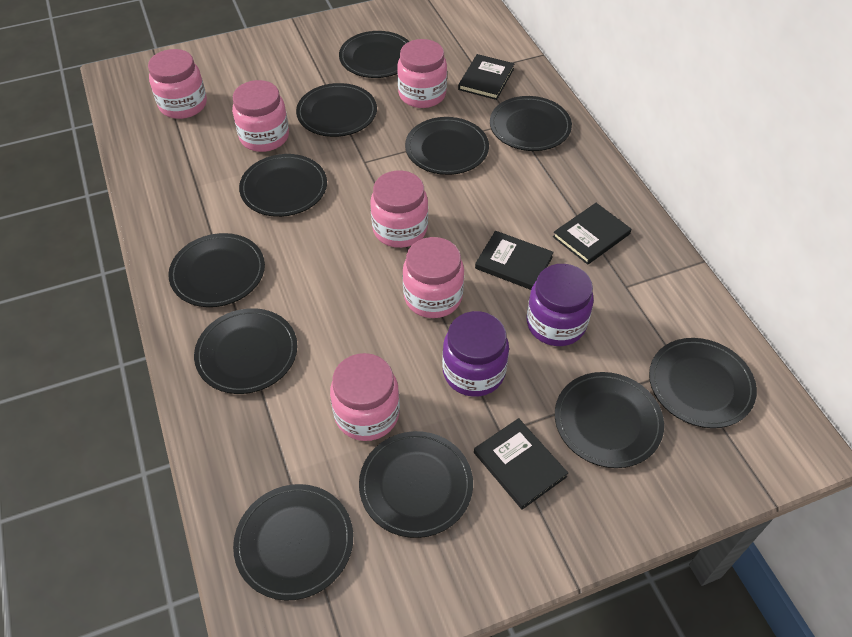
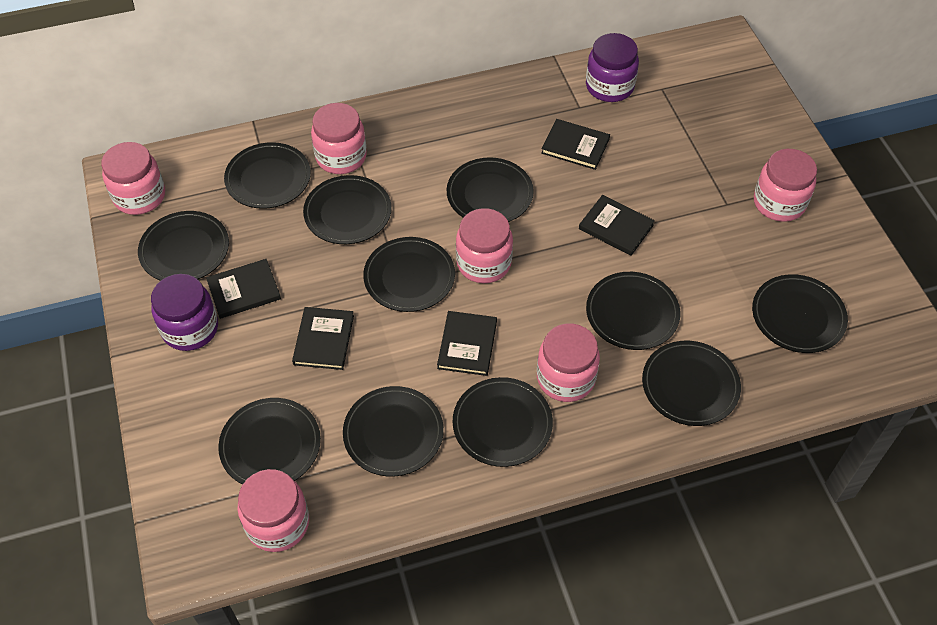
black book: 4 -> 5

